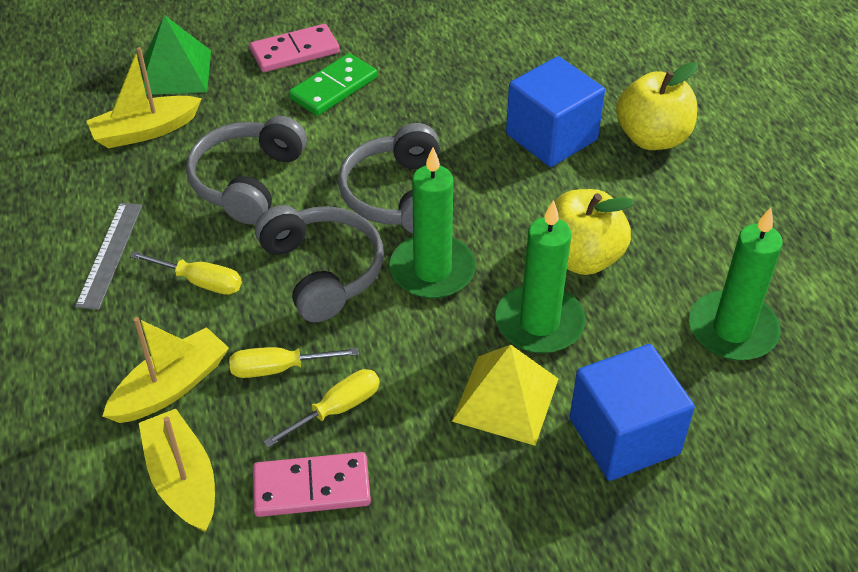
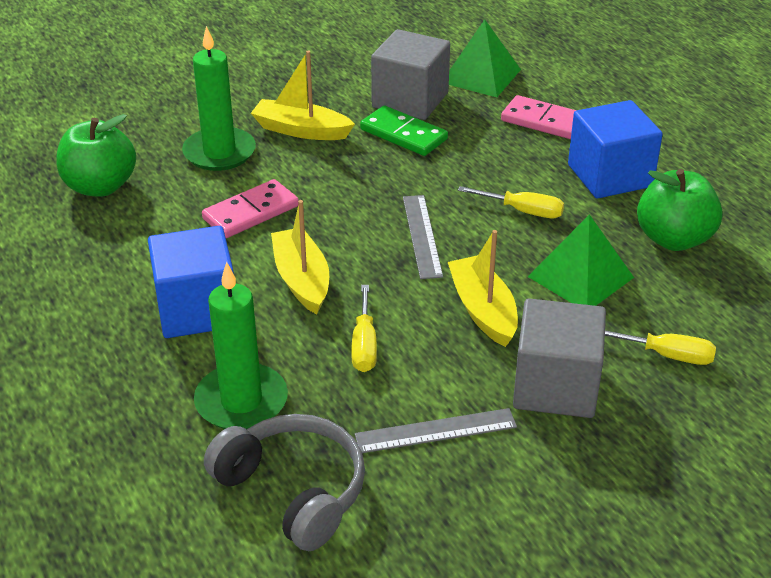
green apple: 0 -> 2
green candle: 3 -> 2
green pyramid: 1 -> 2
grey cube: 0 -> 2
grey headphones: 3 -> 1
grey ruler: 1 -> 2
yellow apple: 2 -> 0
yellow pyramid: 1 -> 0

